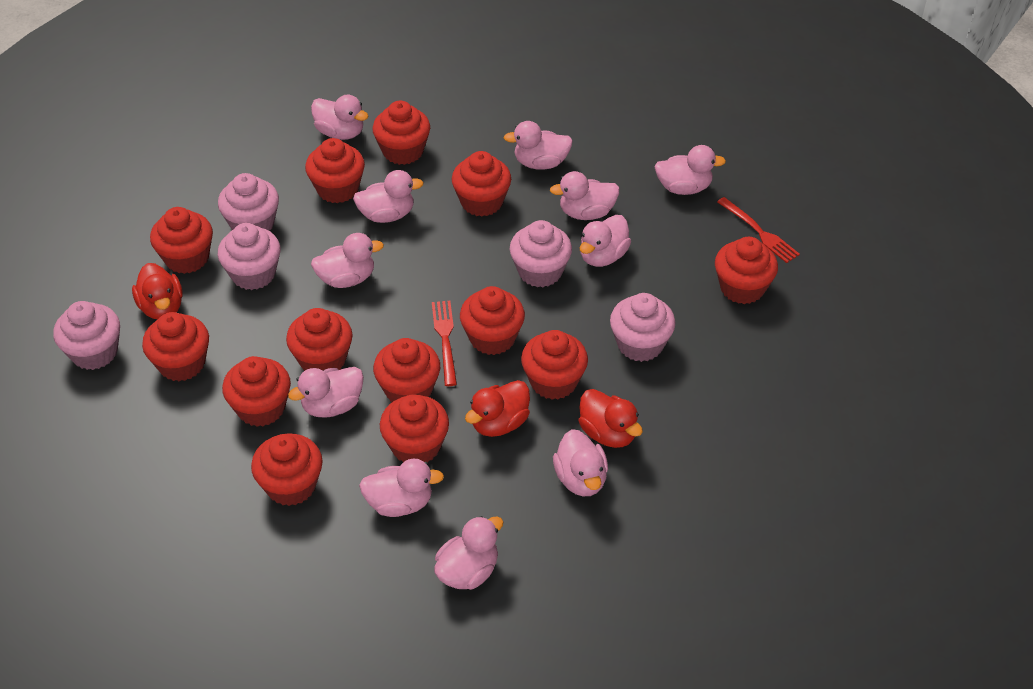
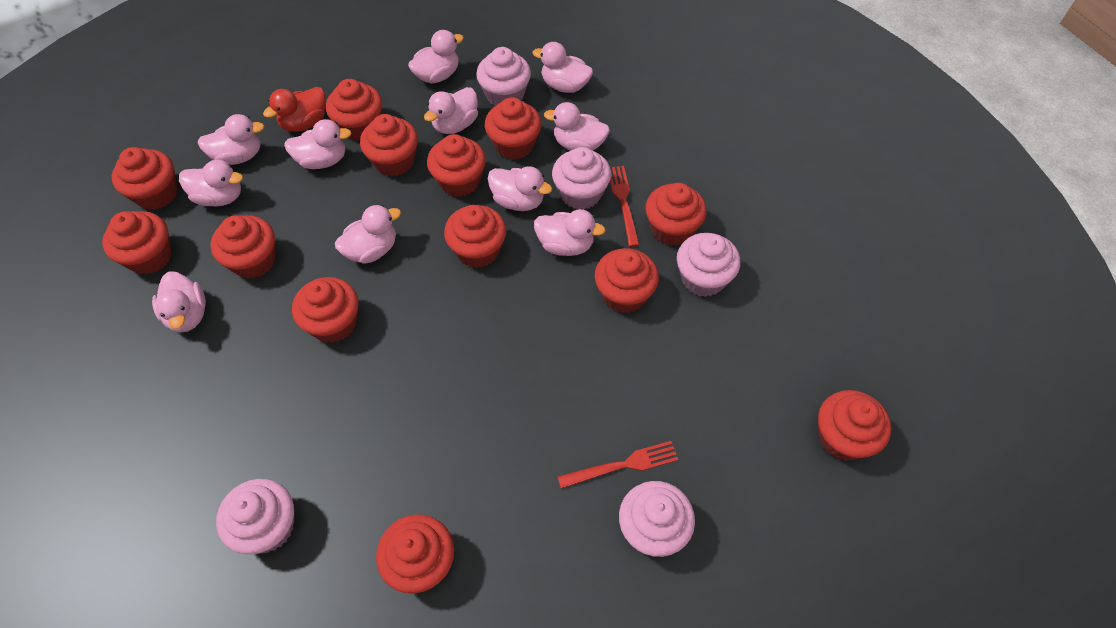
red duck: 3 -> 1

